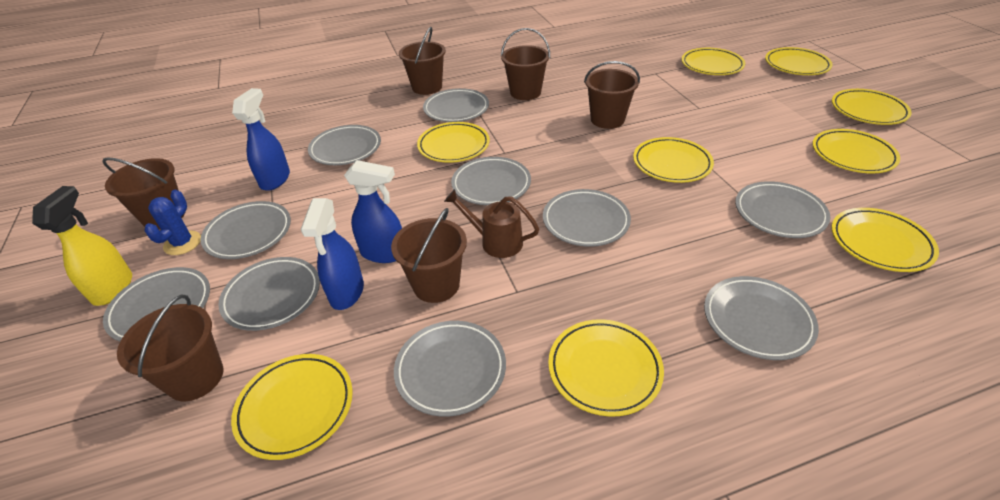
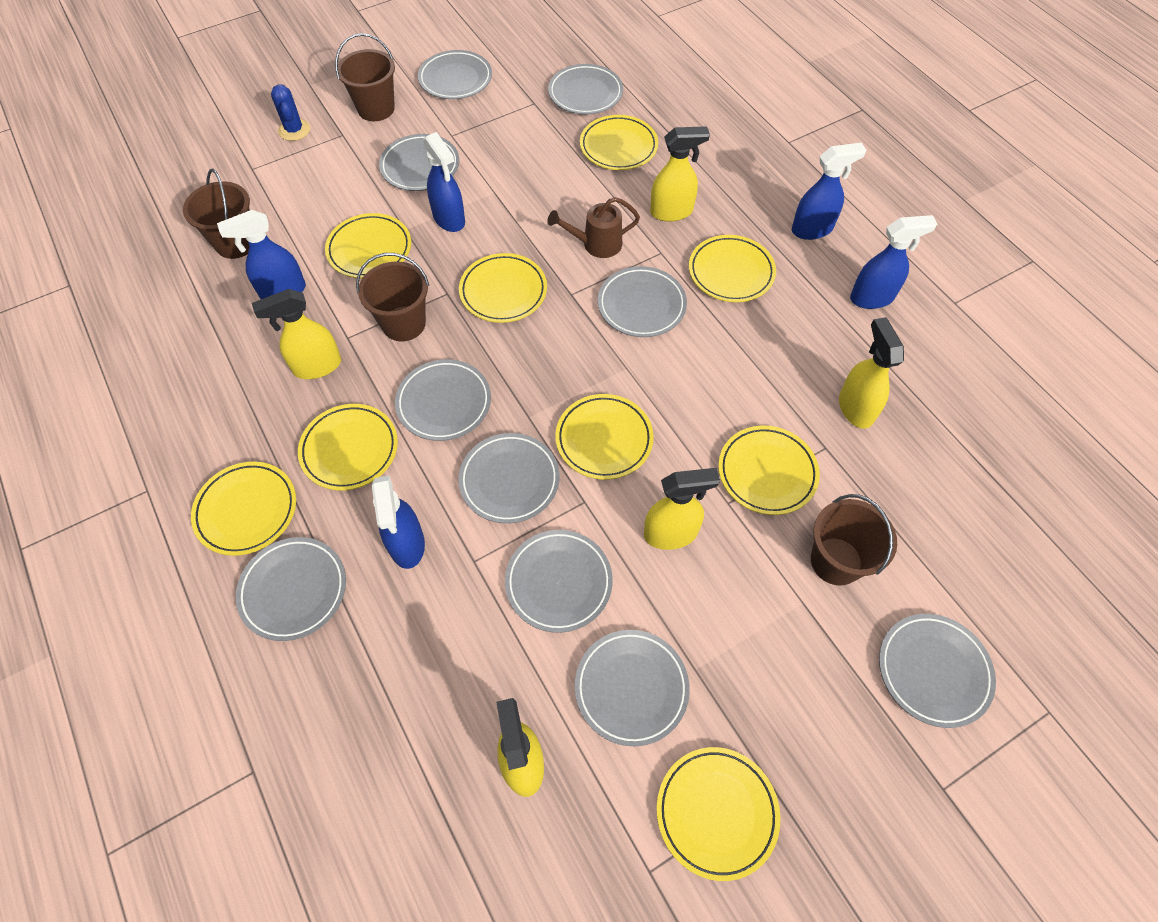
blue spray bottle: 3 -> 5
brown bucket: 6 -> 4
yellow spray bottle: 1 -> 5

